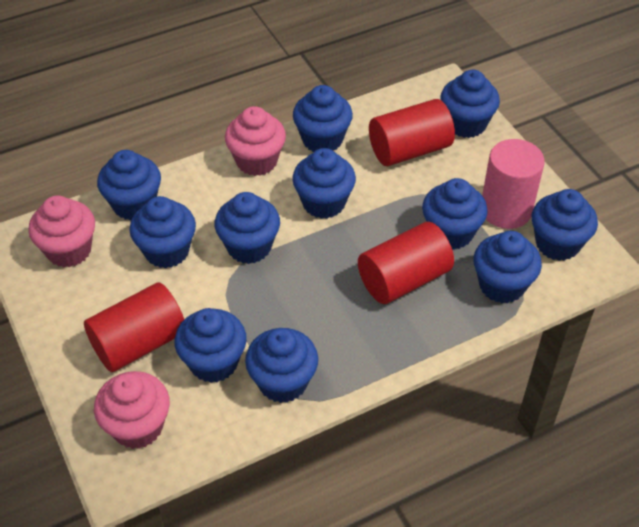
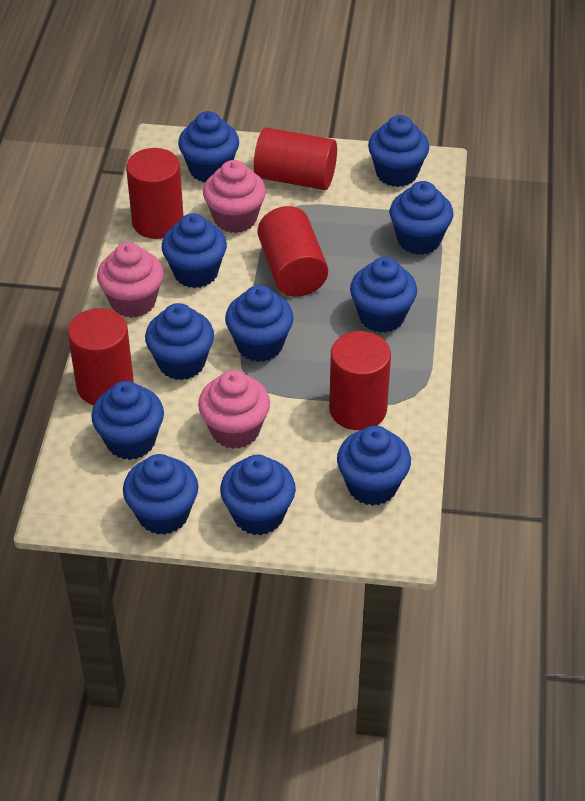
pink cylinder: 1 -> 0
red cylinder: 3 -> 5

